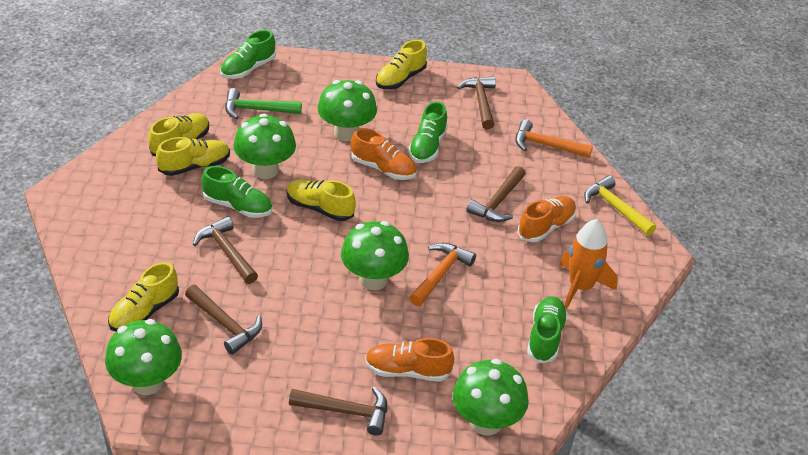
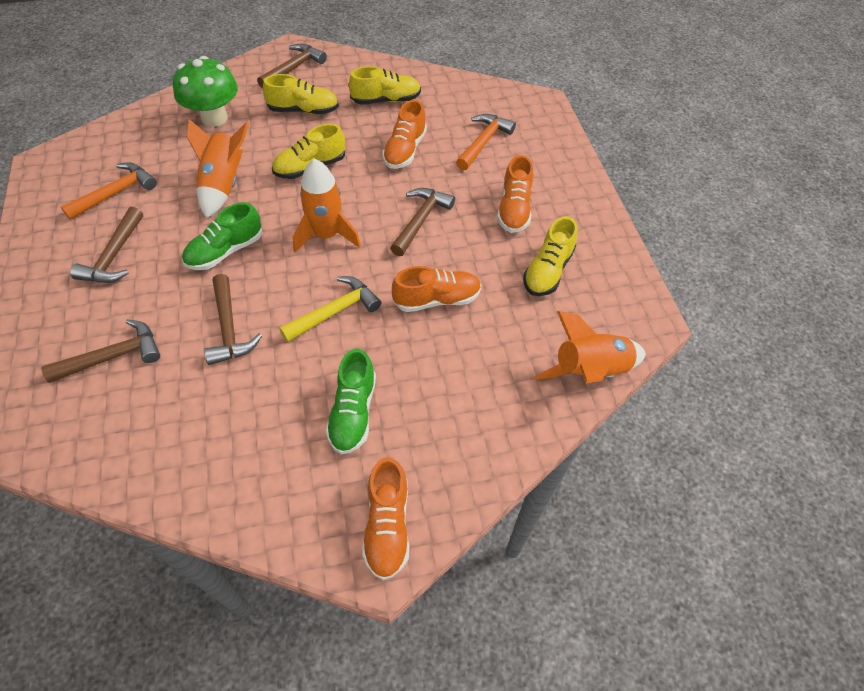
green hammer: 1 -> 0
green mushroom: 5 -> 1
green shoe: 4 -> 2
orange rocket: 1 -> 3
orange shoe: 3 -> 4
yellow shoe: 5 -> 4

